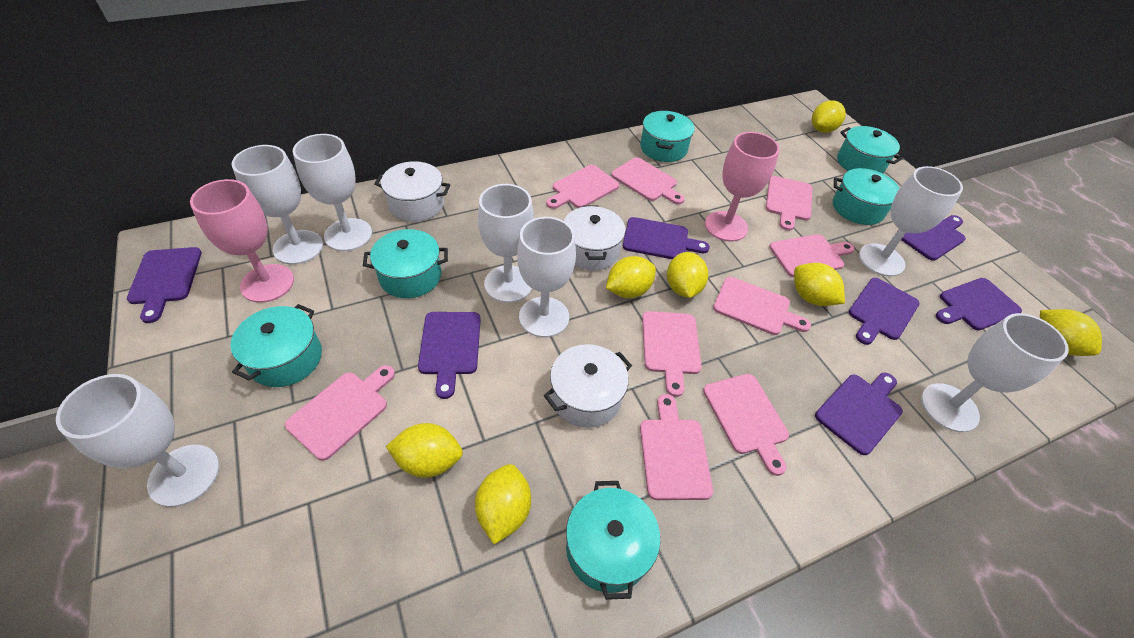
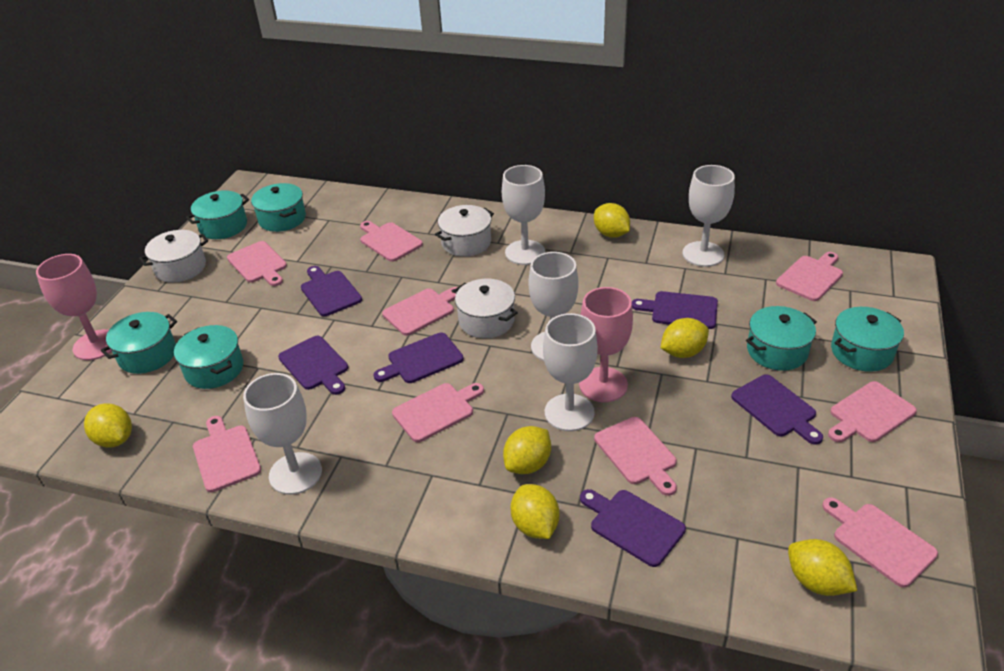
purple cutting board: 7 -> 6
white goblet: 7 -> 5
yellow lemon: 7 -> 6

